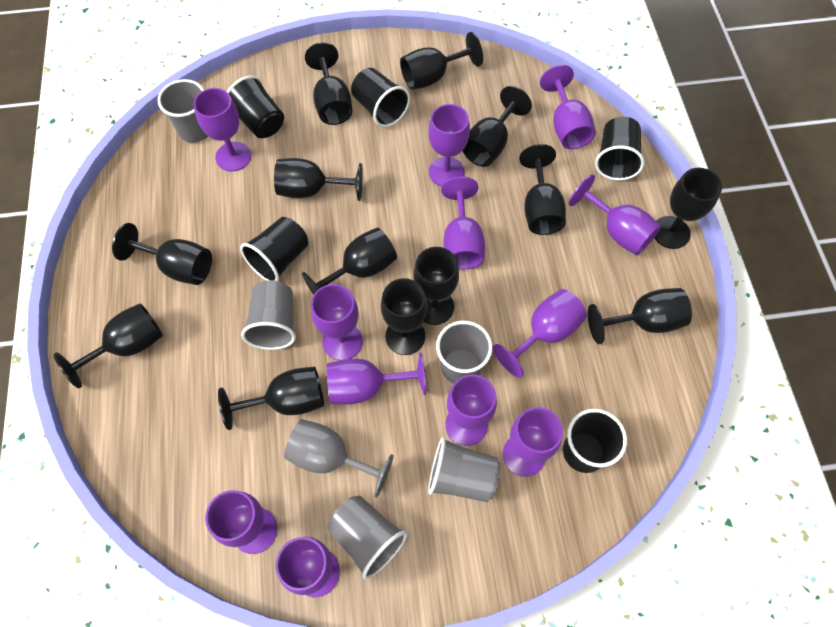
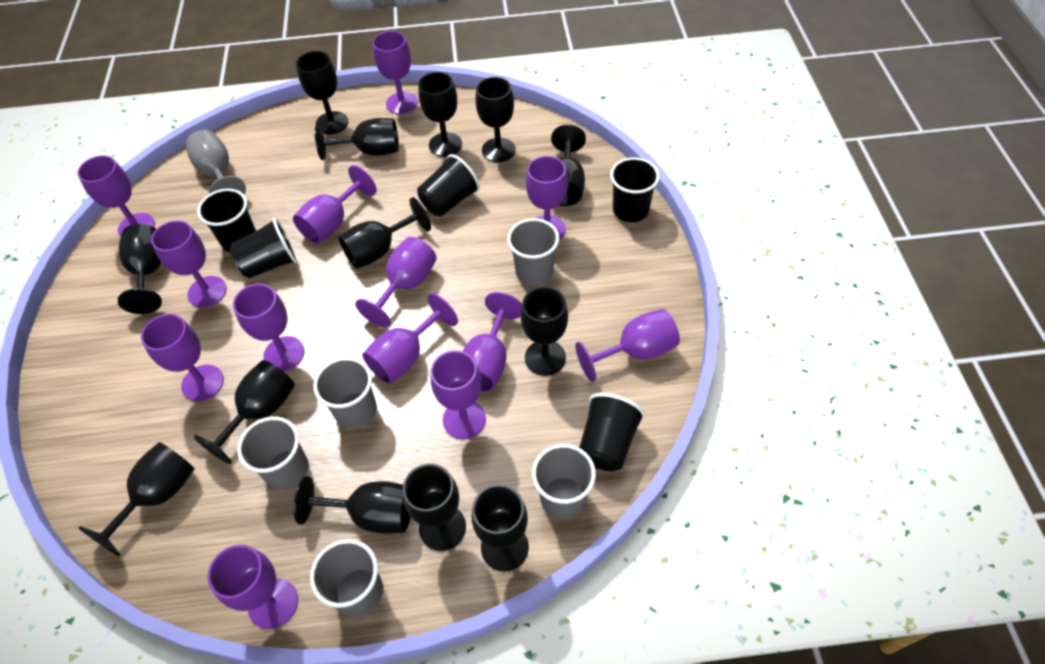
purple goblet: 12 -> 13

